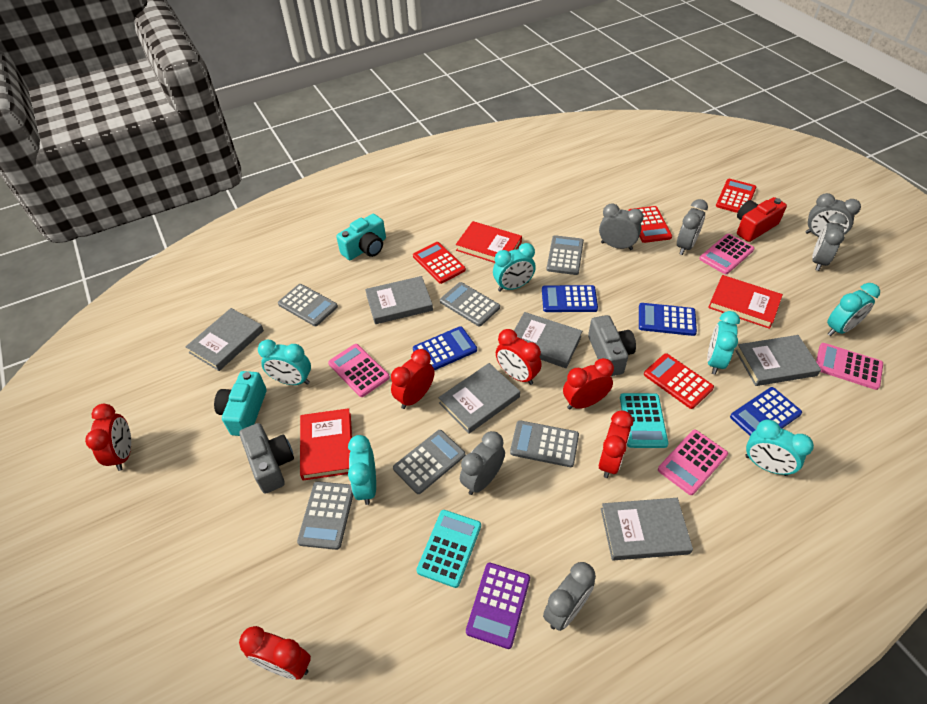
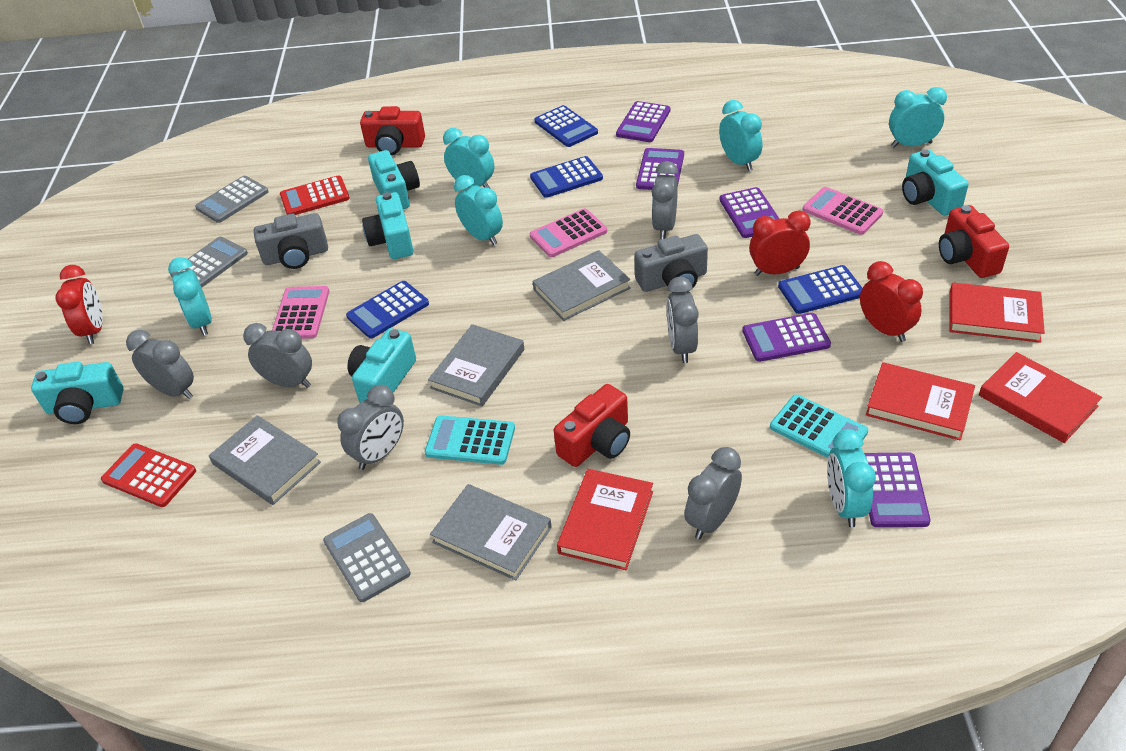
grey book: 6 -> 4
grey calculator: 6 -> 3
pink calculator: 4 -> 3
purple calculator: 1 -> 5
red book: 3 -> 4
red calculator: 4 -> 2
red camera: 1 -> 3
red clock: 6 -> 3
turquoise camera: 2 -> 5

